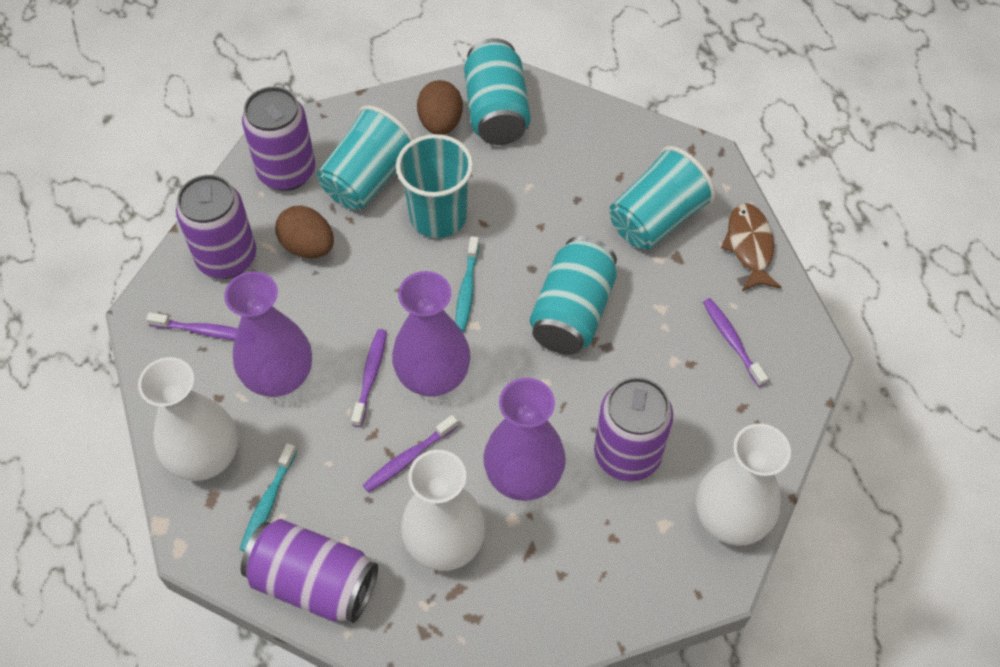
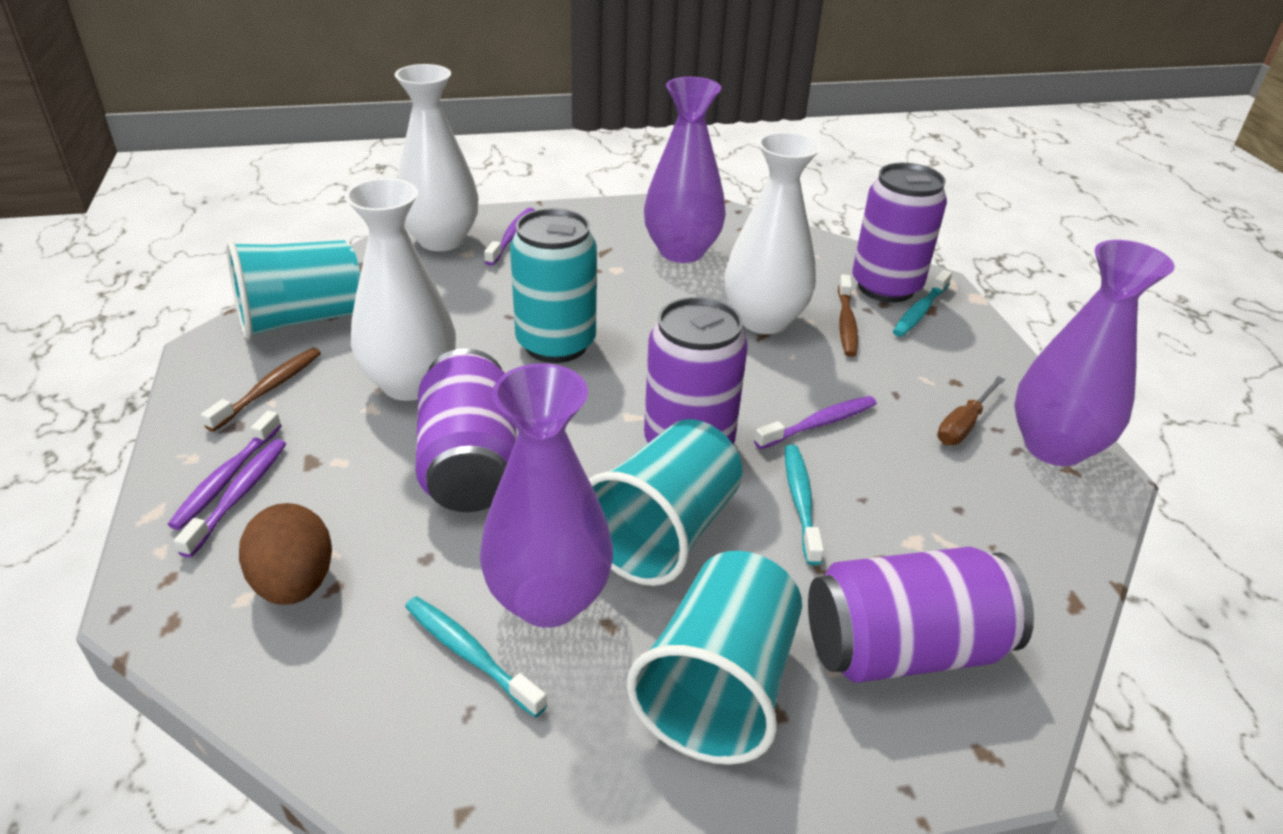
brown egg: 2 -> 1
brown fish: 1 -> 0
brown screwdriver: 0 -> 1
brown toothbrush: 0 -> 2
turquoise can: 2 -> 1
turquoise toothbrush: 2 -> 3

